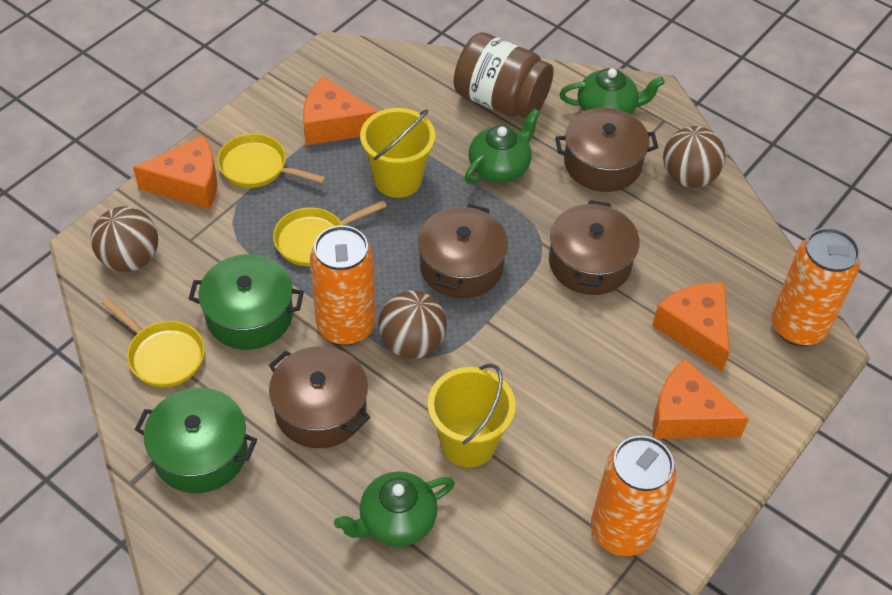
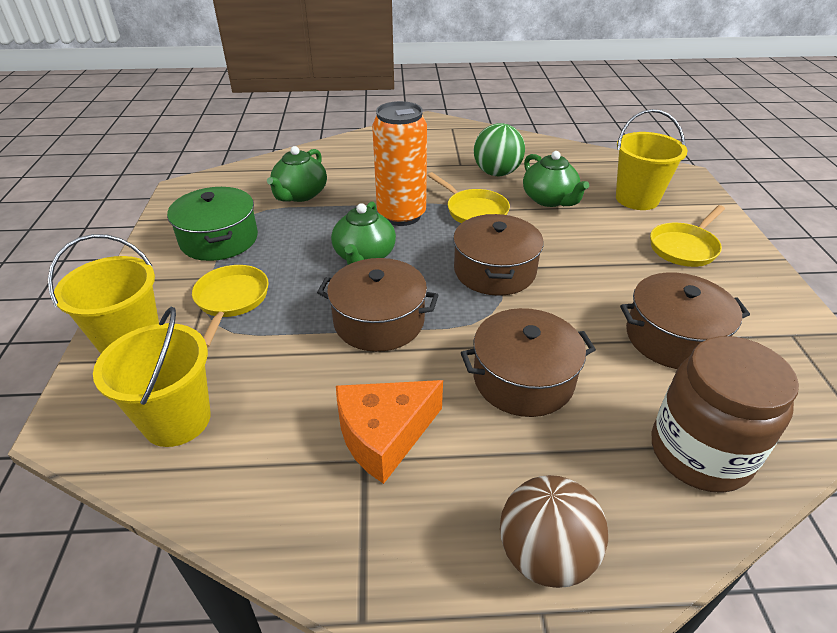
brown ball: 3 -> 1
green ball: 0 -> 1
green pot: 2 -> 1
orange can: 3 -> 1
orange cheese: 4 -> 1
yellow bucket: 2 -> 3

